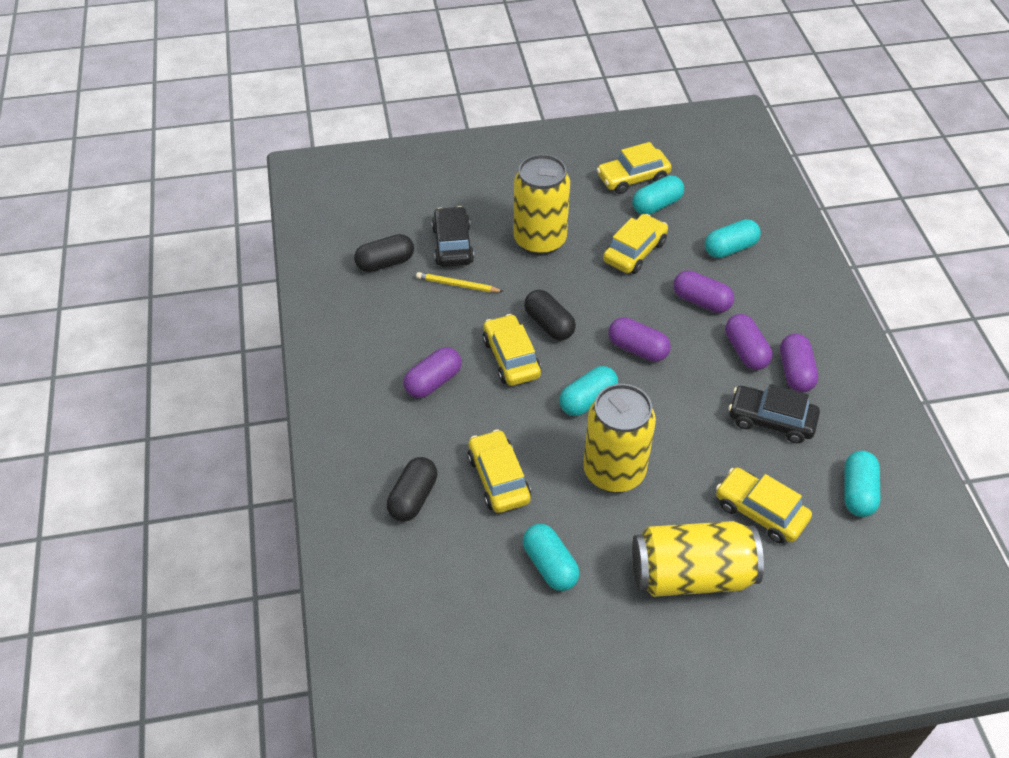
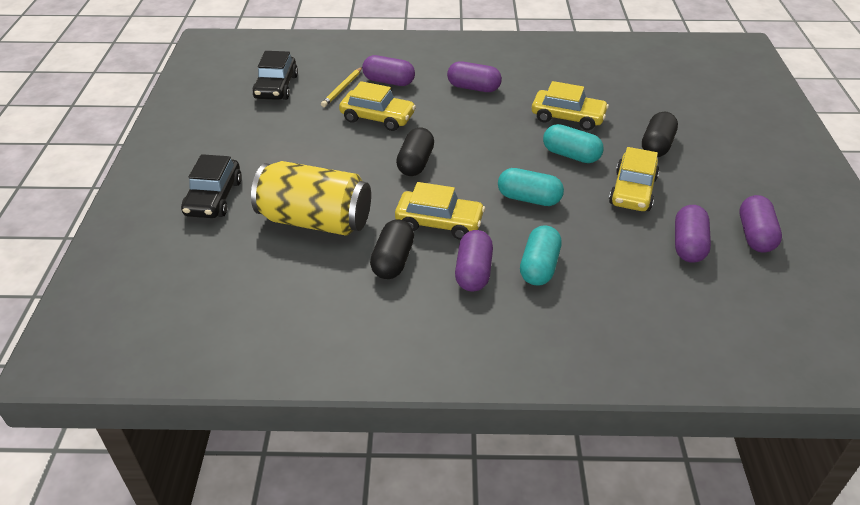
turquoise capsule: 5 -> 3
yellow can: 3 -> 1
yellow car: 5 -> 4

